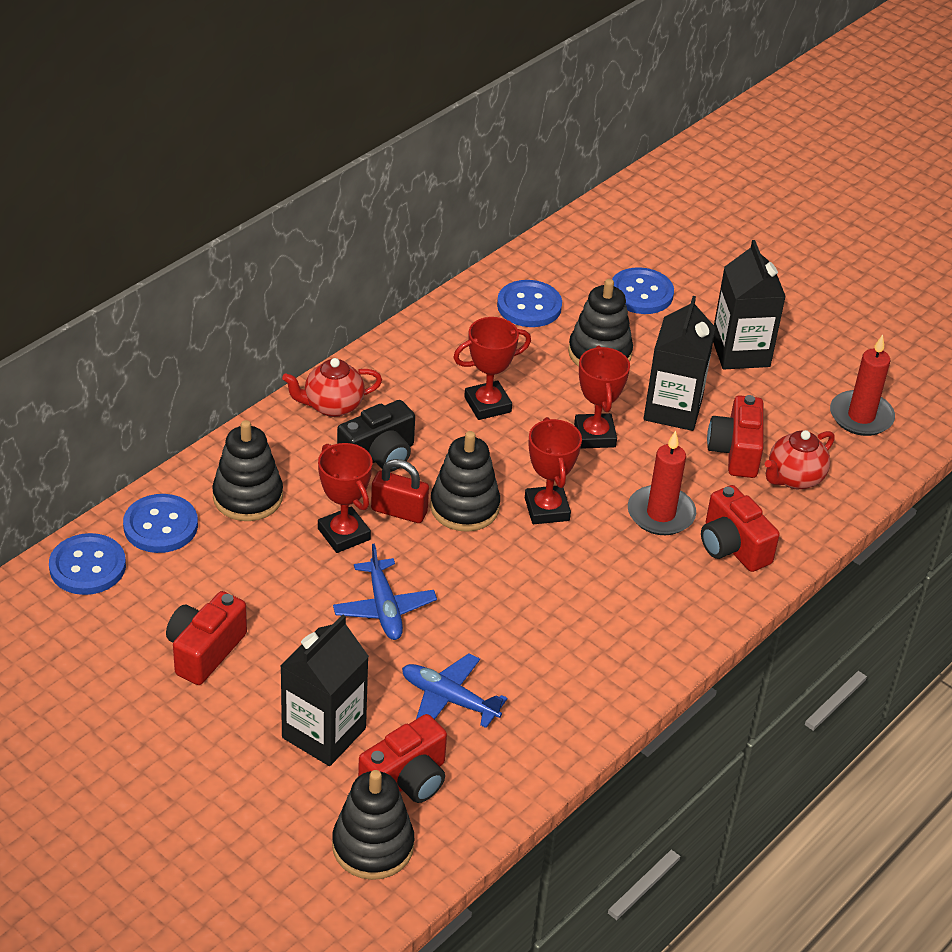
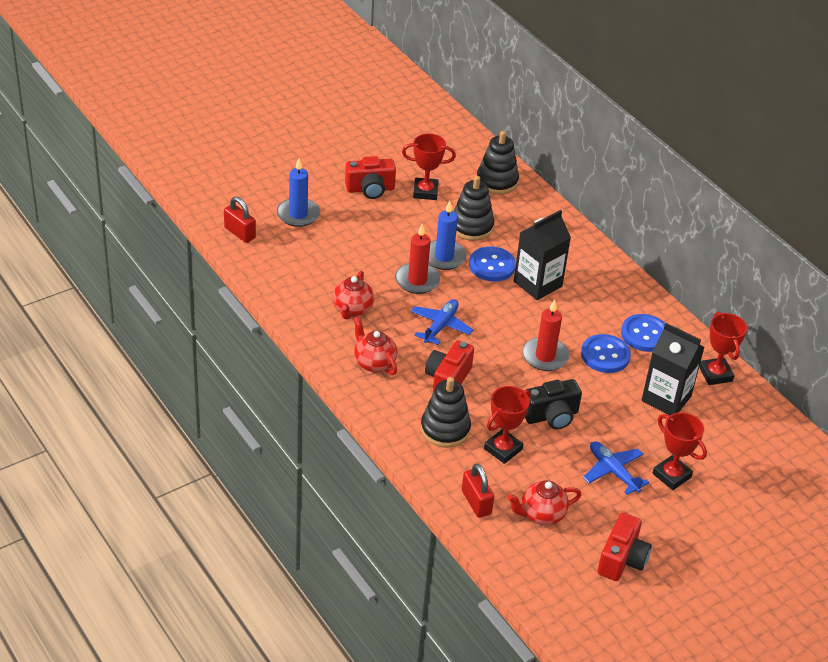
black carton: 3 -> 2
black stacking toy: 4 -> 3
blue button: 4 -> 3
blue candle: 0 -> 2
red camera: 4 -> 3
red padlock: 1 -> 2
red teapot: 2 -> 3

